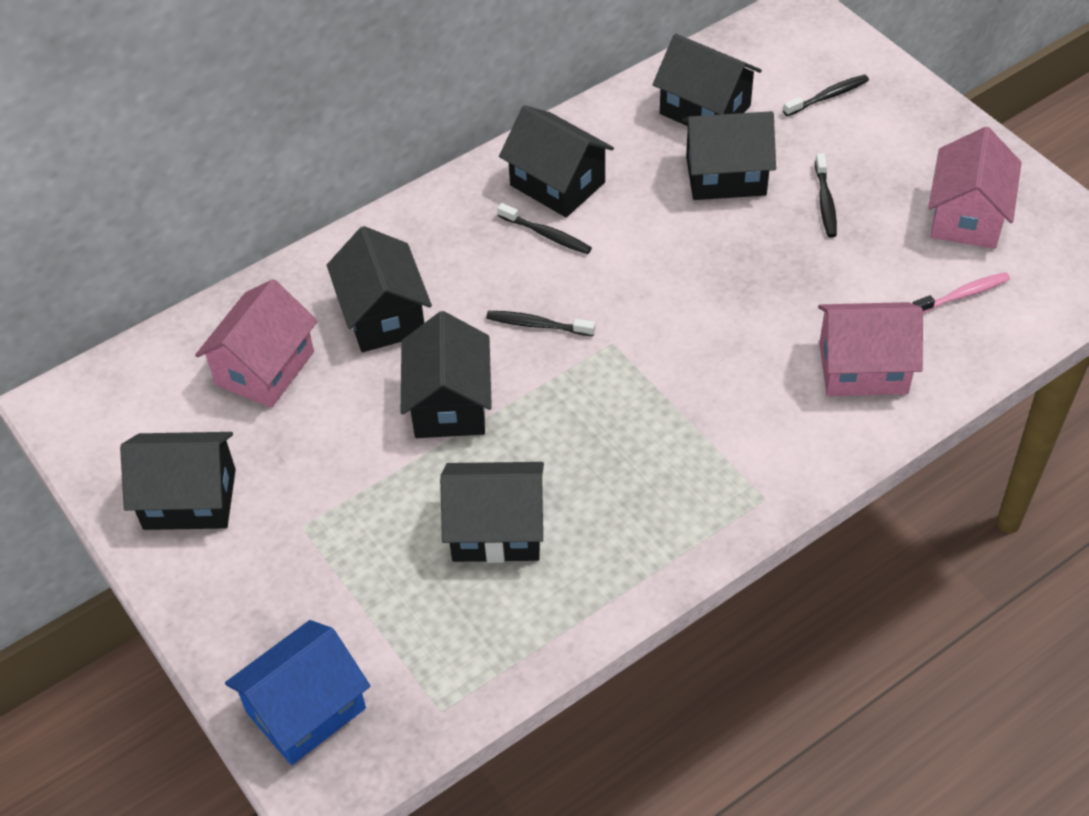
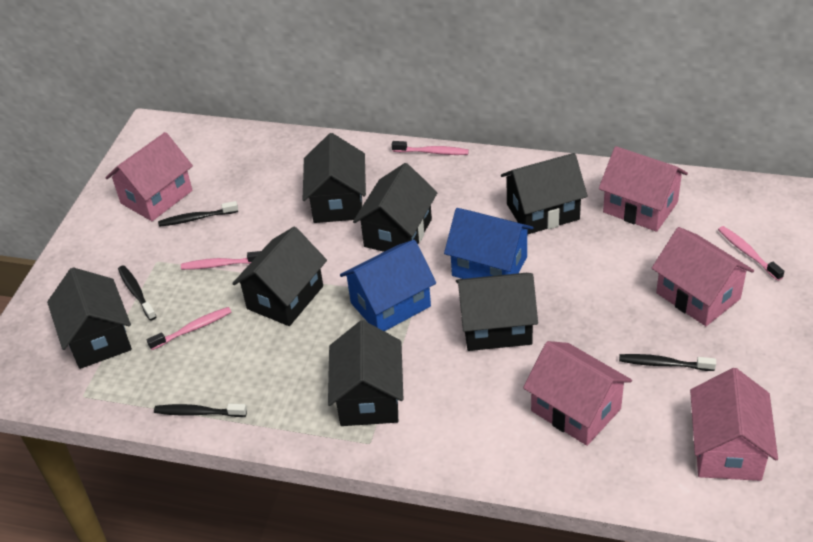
blue house: 1 -> 2
pink house: 3 -> 5
pink toothbrush: 1 -> 4

